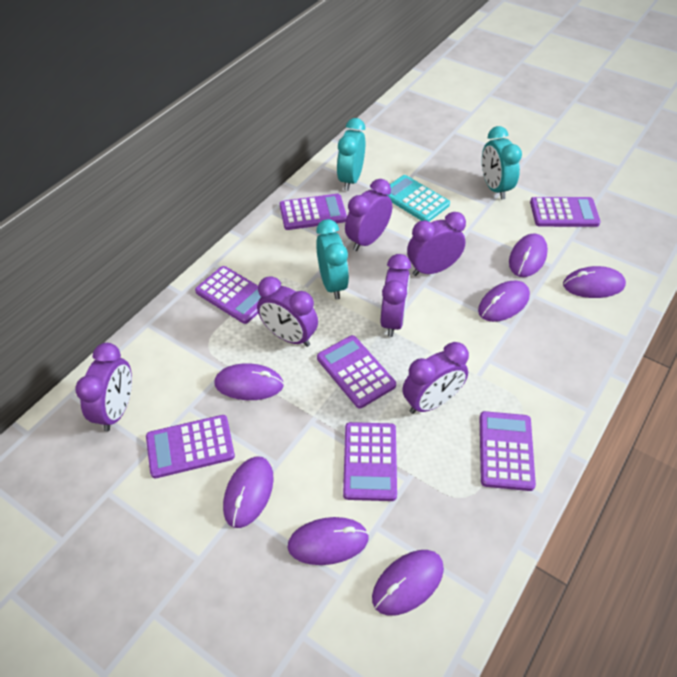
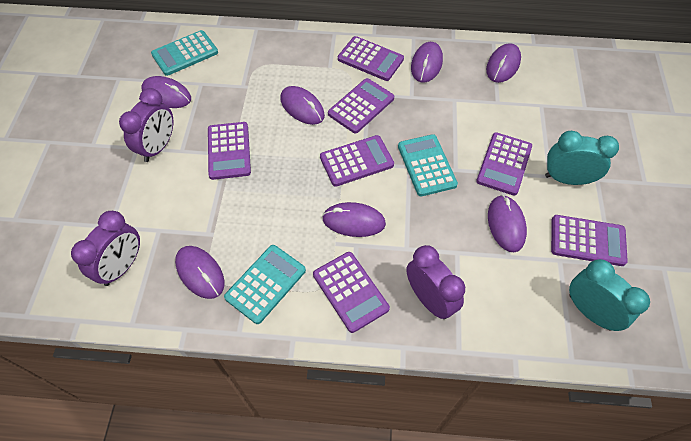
purple clock: 6 -> 3
turquoise calculator: 1 -> 3
turquoise clock: 3 -> 2

